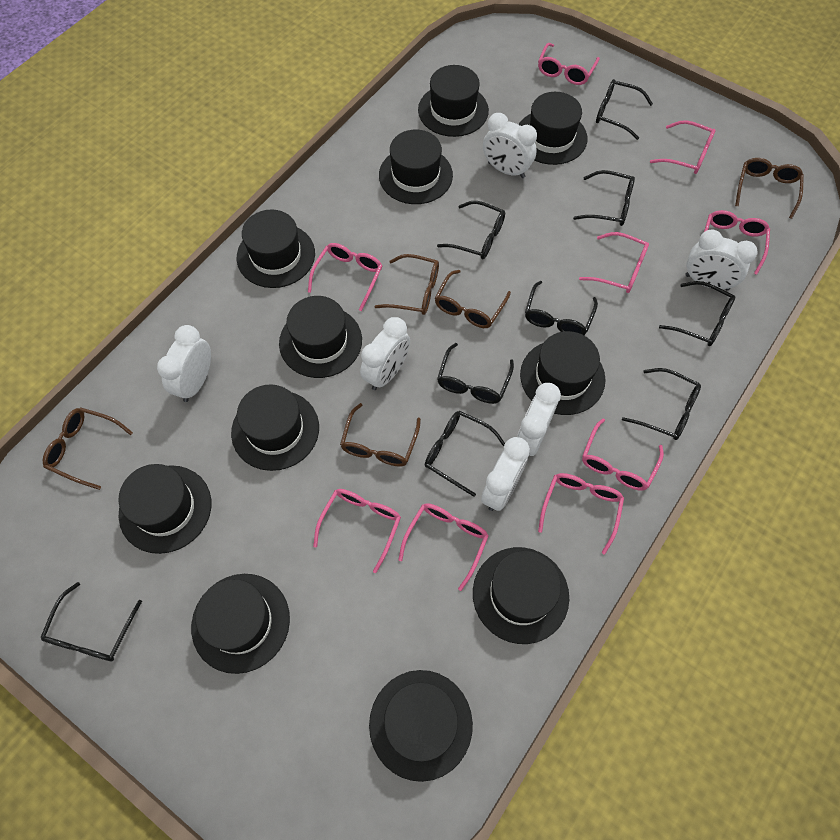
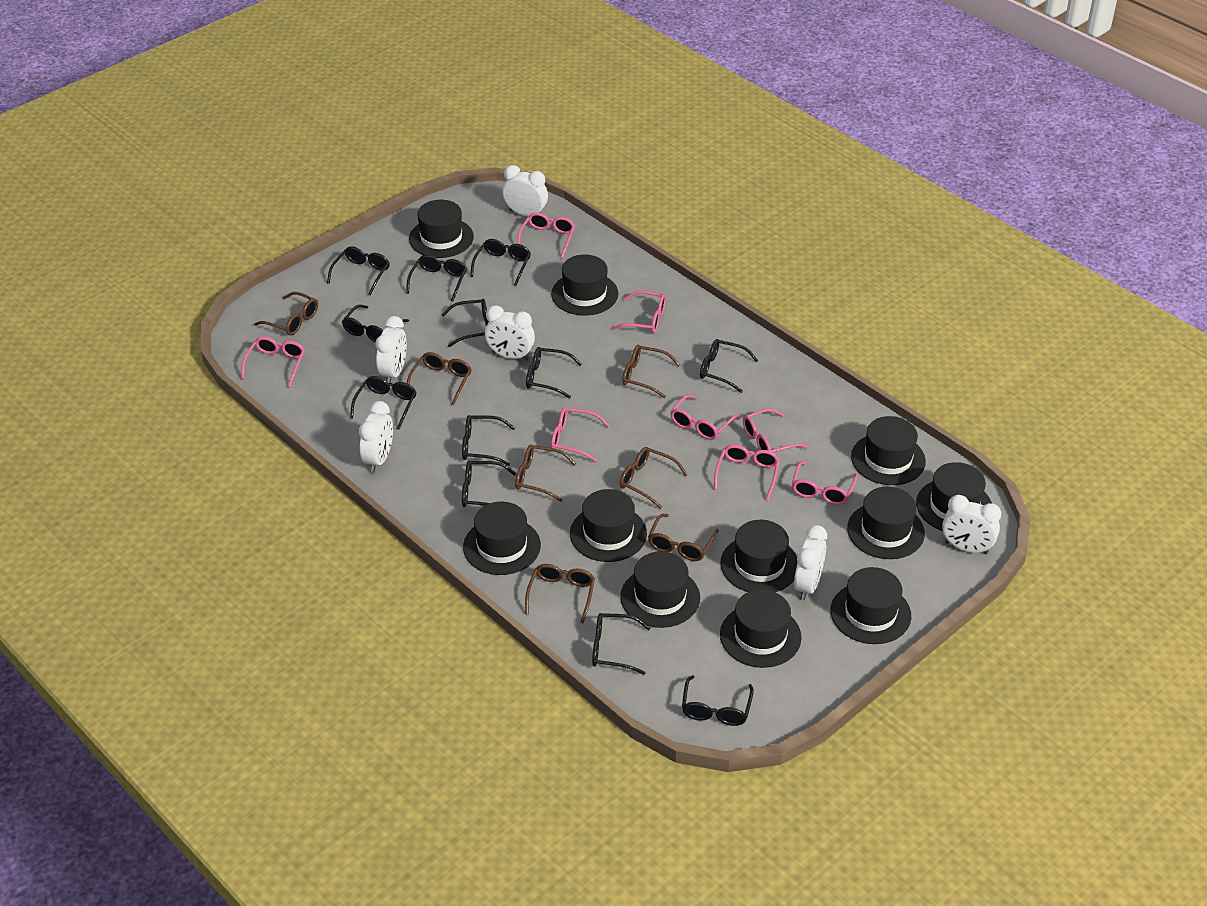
black glasses: 9 -> 12
brown glasses: 5 -> 7
pink glasses: 9 -> 8

